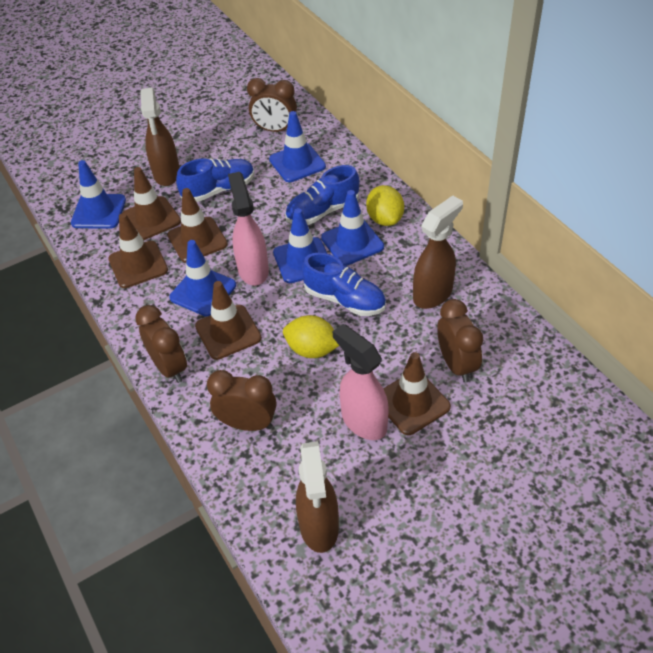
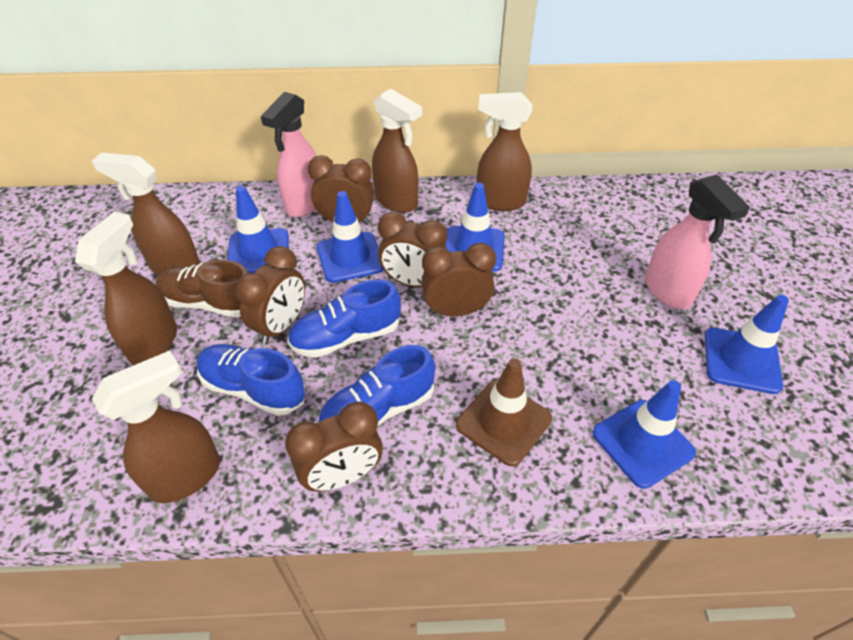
brown clock: 4 -> 5
brown shoe: 0 -> 1
brown spray bottle: 3 -> 5
brown traffic cone: 5 -> 1
yellow lemon: 2 -> 0

